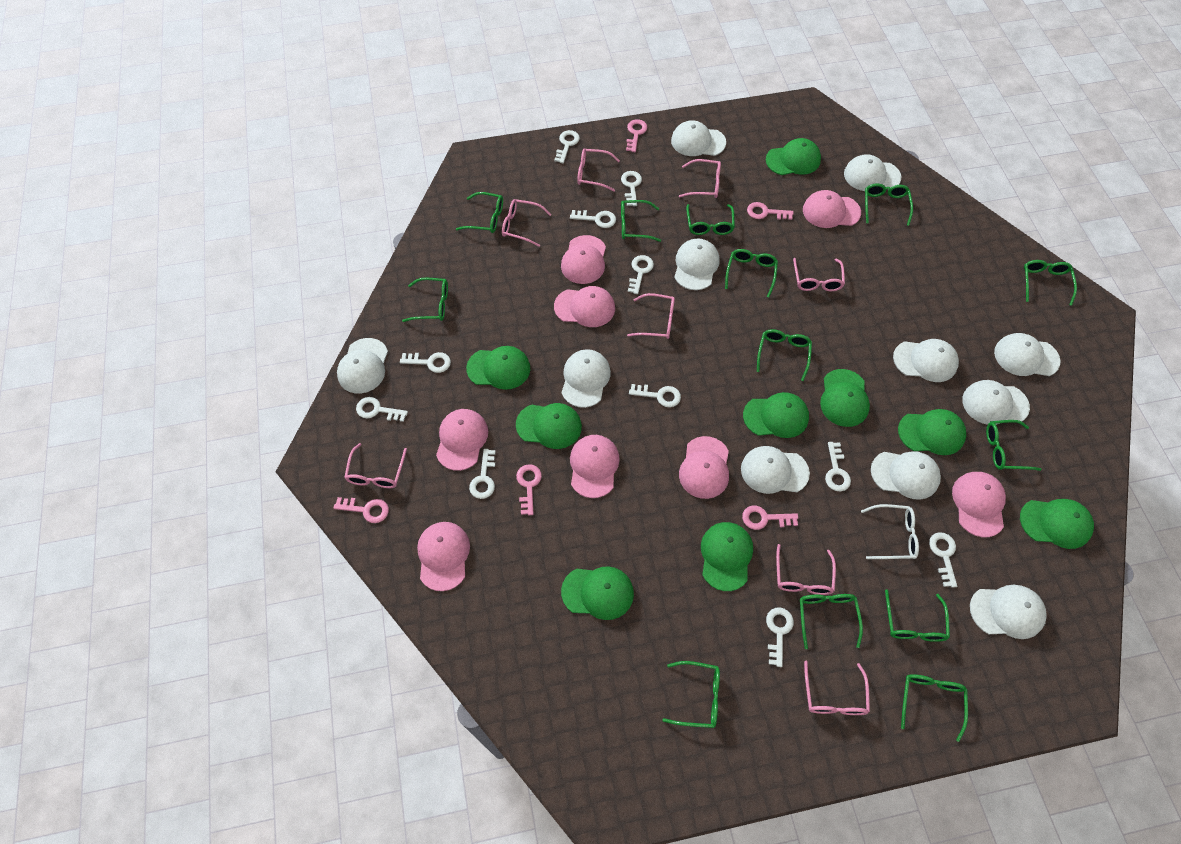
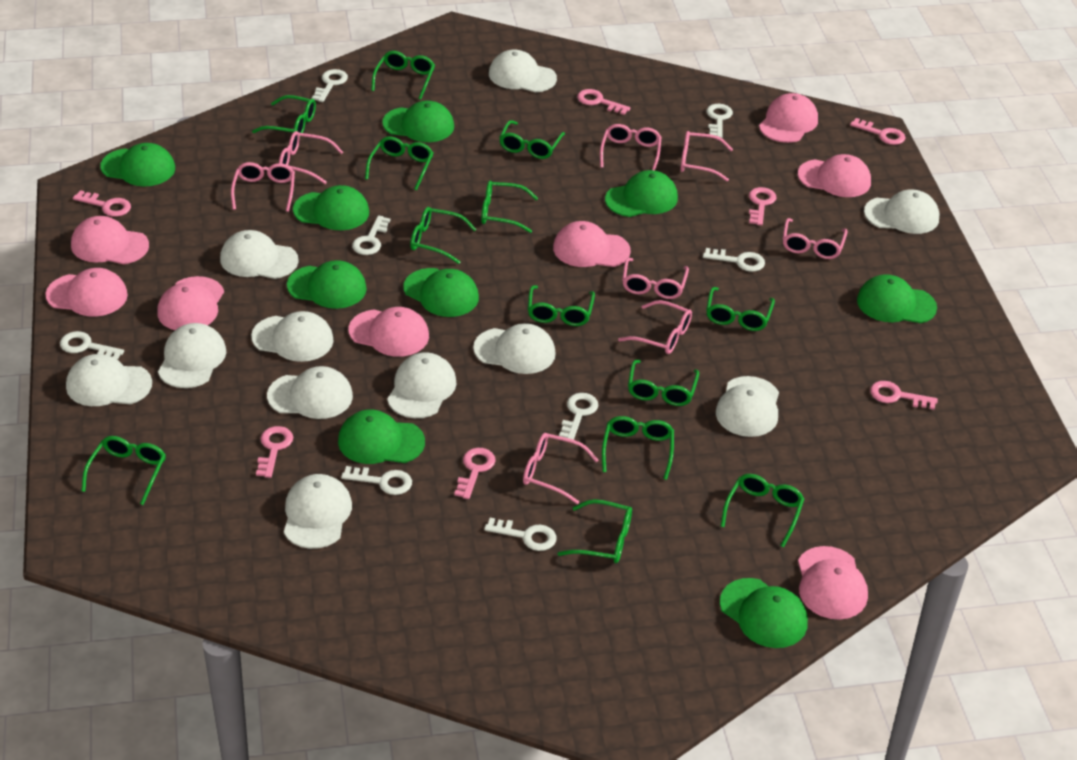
pink key: 5 -> 7
white glasses: 1 -> 0
white key: 11 -> 8

